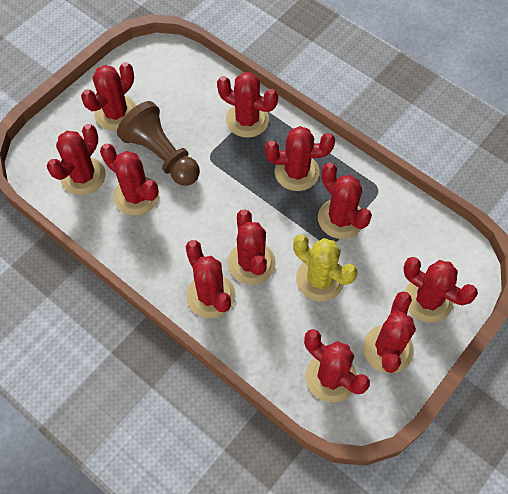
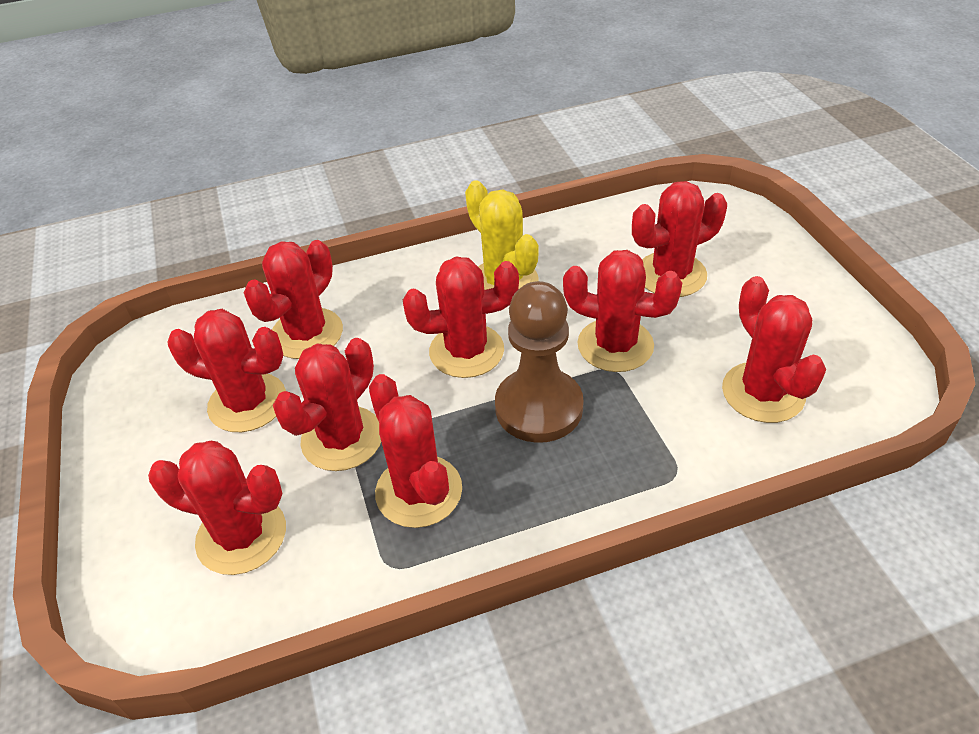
red cactus: 11 -> 9

